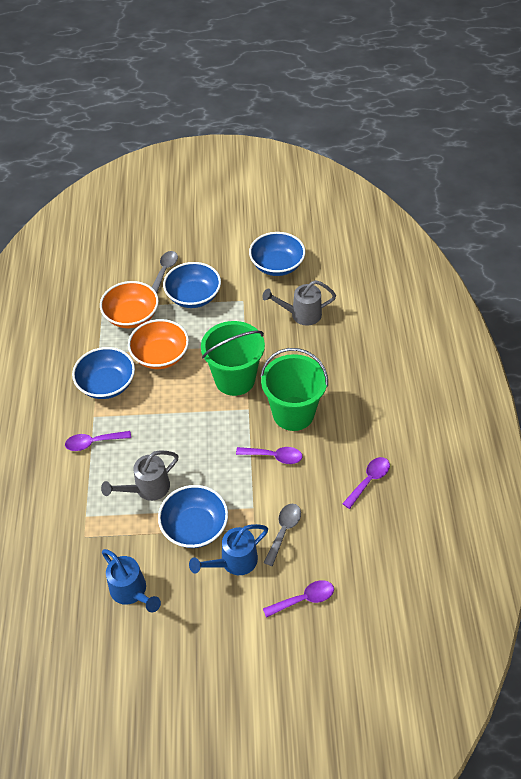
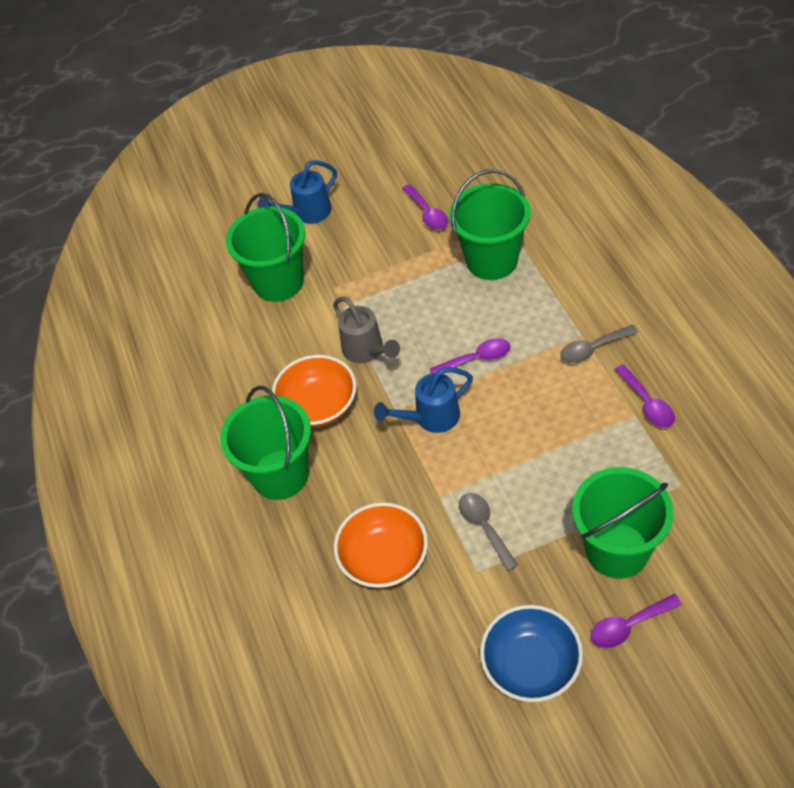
blue bowl: 4 -> 1
green bucket: 2 -> 4
grey watering can: 2 -> 1

